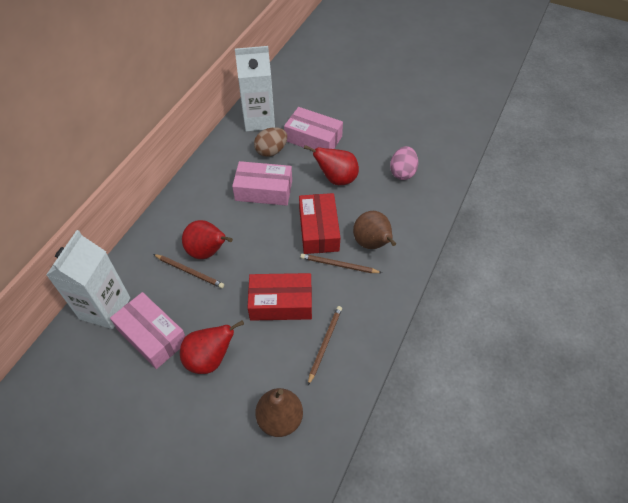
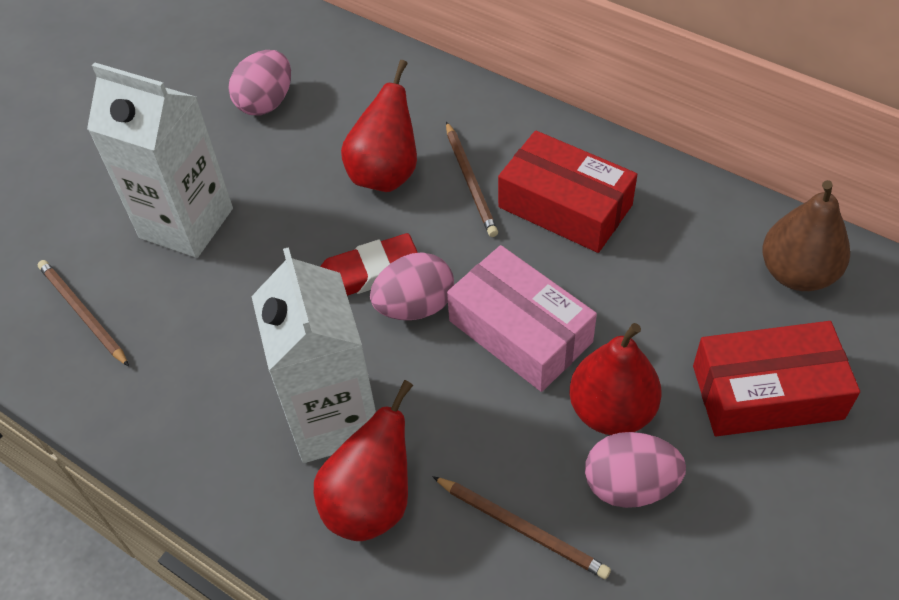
brown egg: 1 -> 0
brown pear: 2 -> 1
pink box: 3 -> 1
pink egg: 1 -> 3
red eraser: 0 -> 1

